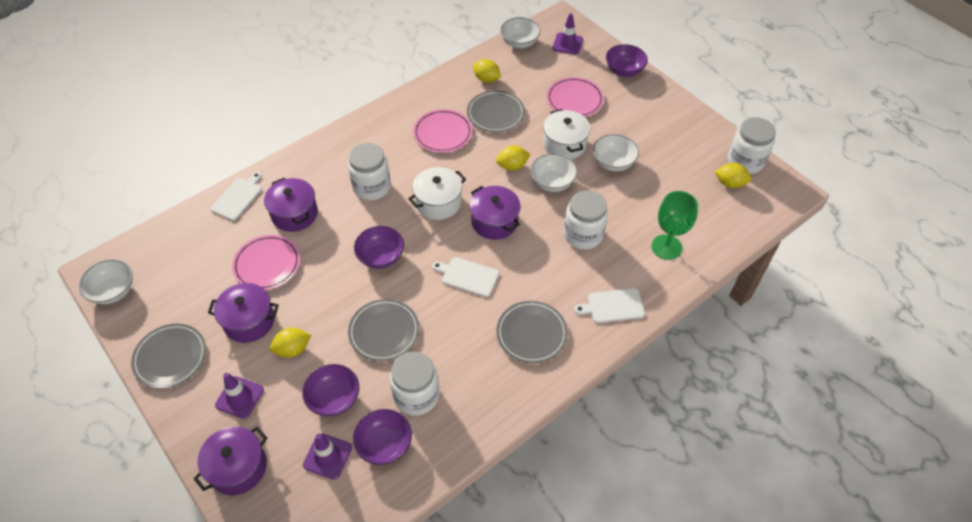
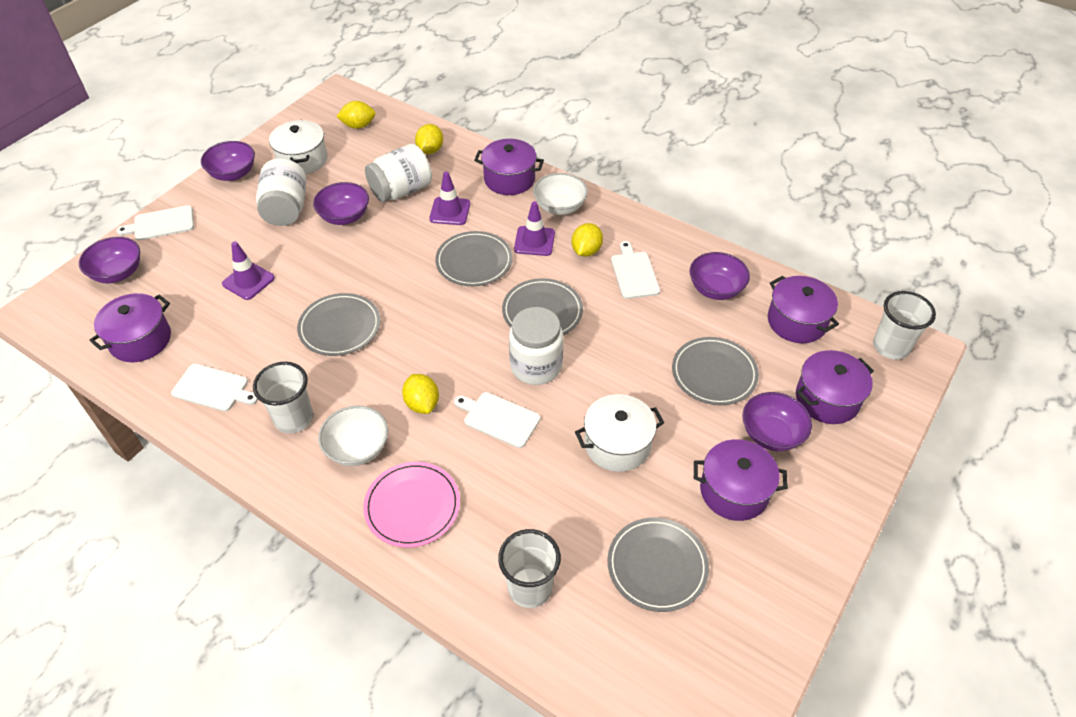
green goblet: 1 -> 0
grey plate: 4 -> 5
pink plate: 3 -> 1
purple bowl: 4 -> 5
purple pot: 4 -> 5
white bowl: 4 -> 2
white cup: 0 -> 3
white cutting board: 3 -> 4
white jar: 4 -> 3

